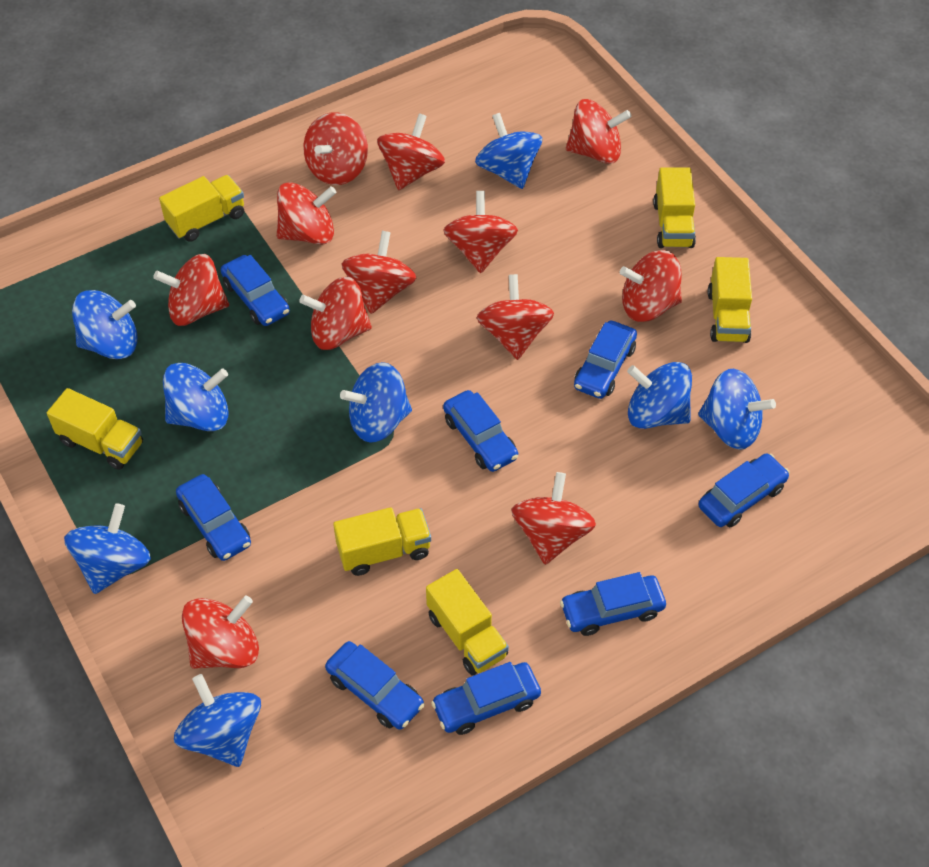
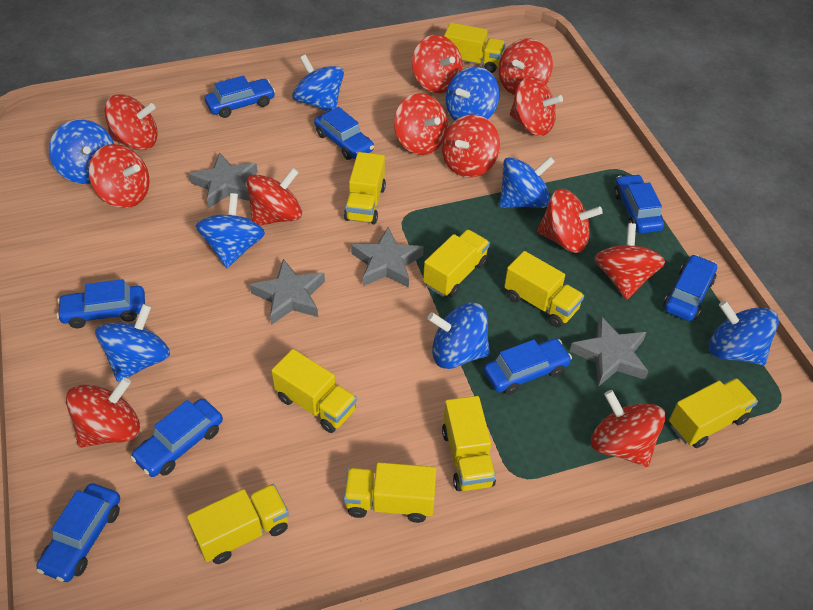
grey star: 0 -> 4
yellow truck: 6 -> 9

